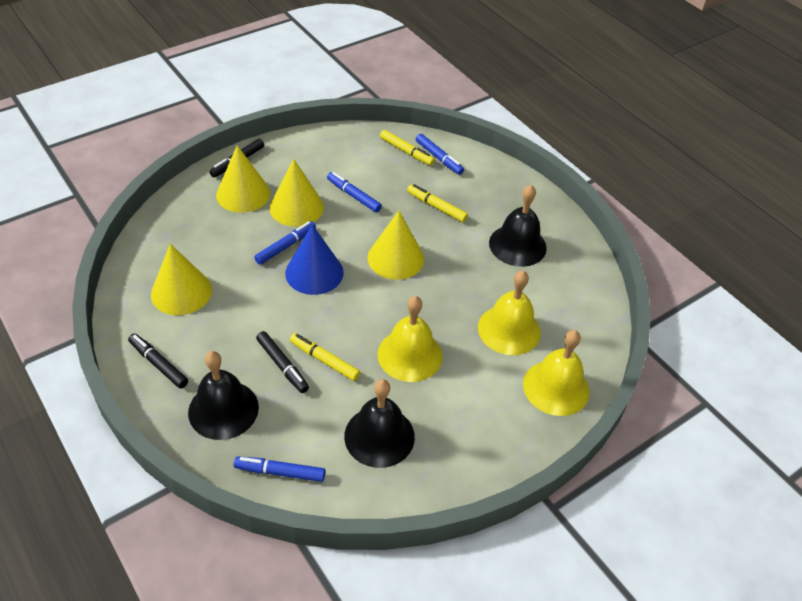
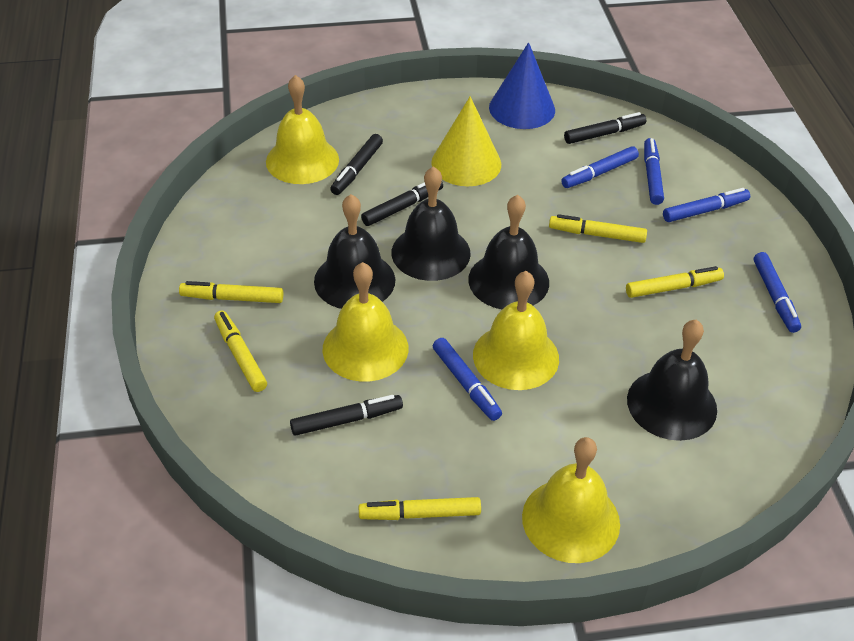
black bell: 3 -> 4
black marker: 3 -> 4
blue marker: 4 -> 5
yellow bell: 3 -> 4
yellow cone: 4 -> 1
yellow marker: 3 -> 5

